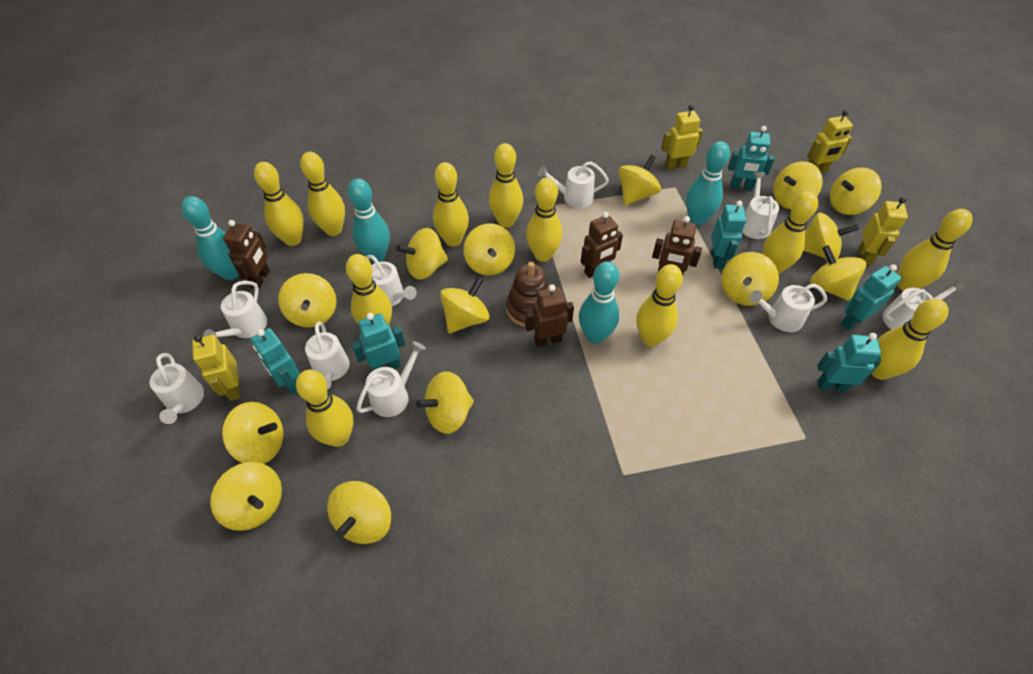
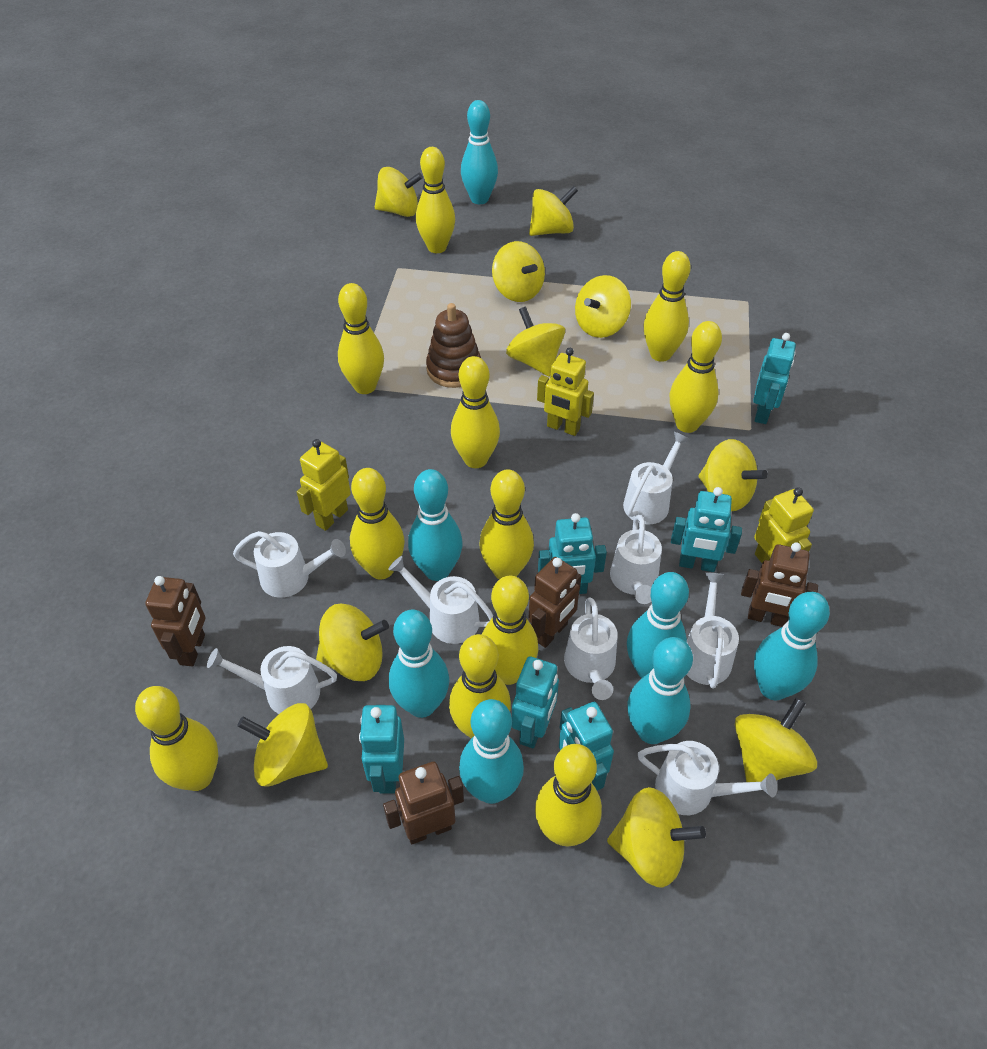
turquoise bowling pin: 4 -> 7
white watering can: 9 -> 8
yellow robot: 4 -> 3
yellow spinning top: 14 -> 10

